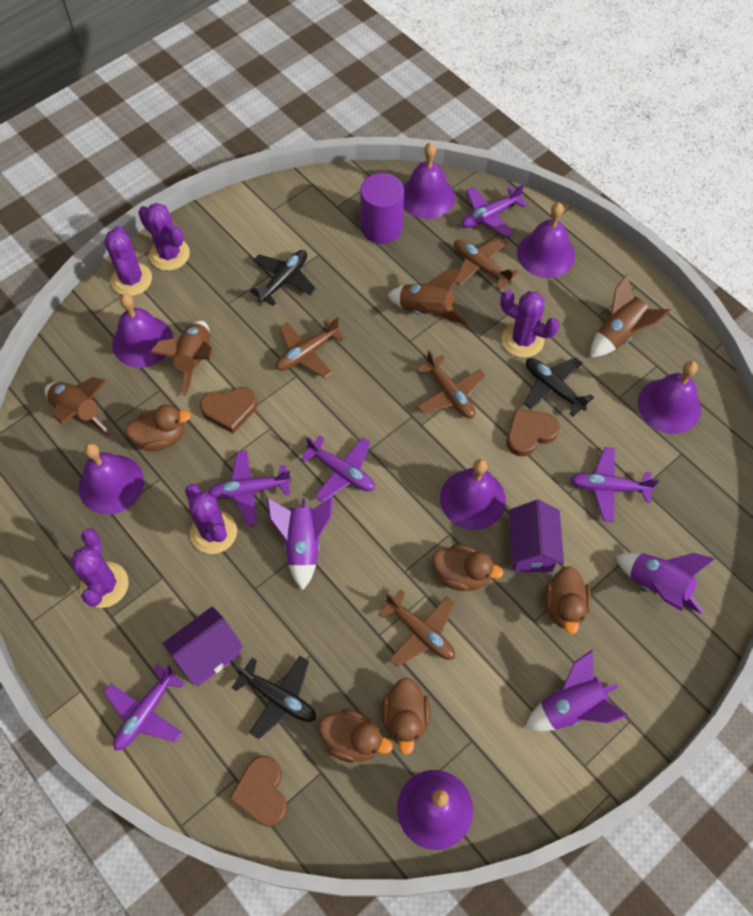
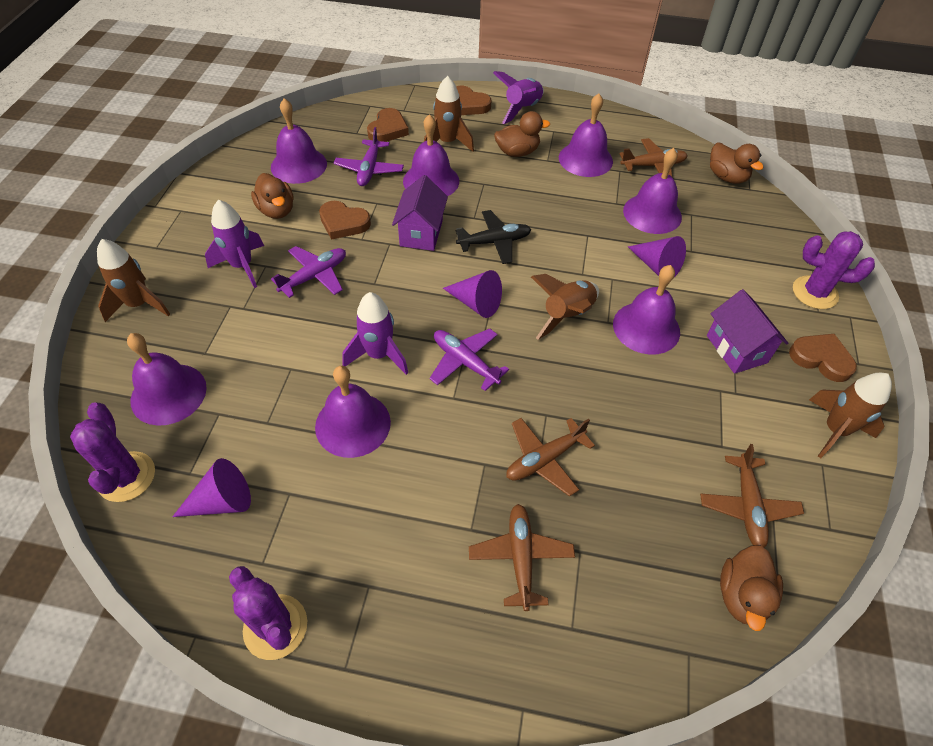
black plane: 3 -> 1
brown duck: 5 -> 4
brown heart: 3 -> 4
purple cactus: 5 -> 3
purple cone: 0 -> 3
purple cylinder: 1 -> 0
purple plane: 5 -> 3

